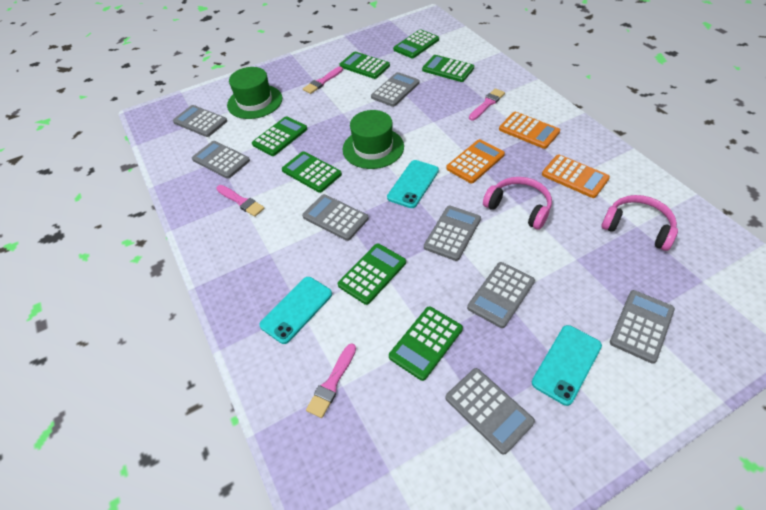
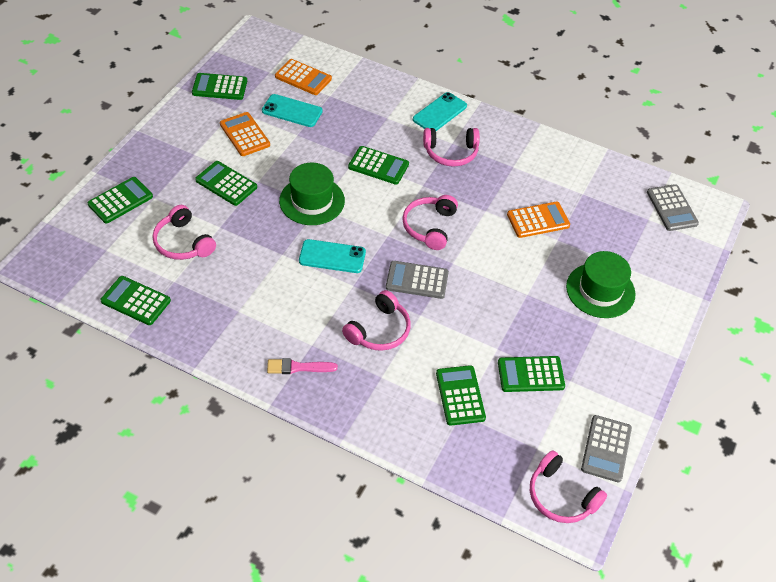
grey calculator: 8 -> 3
pink brush: 4 -> 1
pink headphones: 2 -> 5

